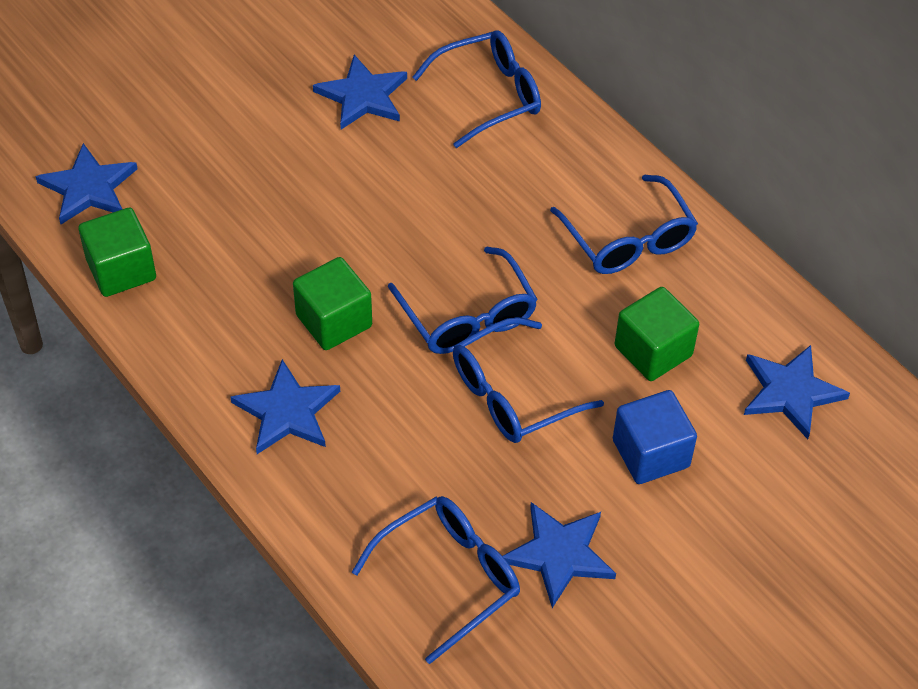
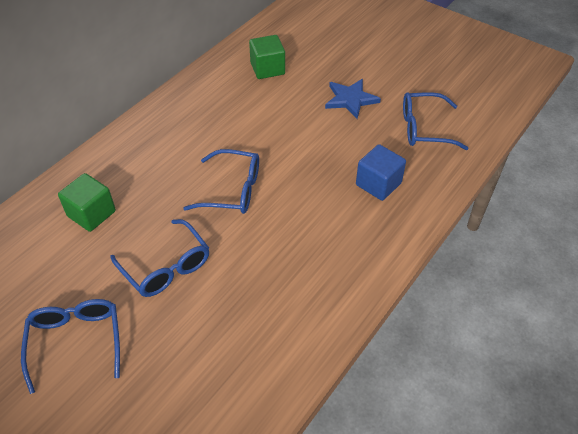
blue glasses: 5 -> 4
blue star: 5 -> 1
green cube: 3 -> 2

